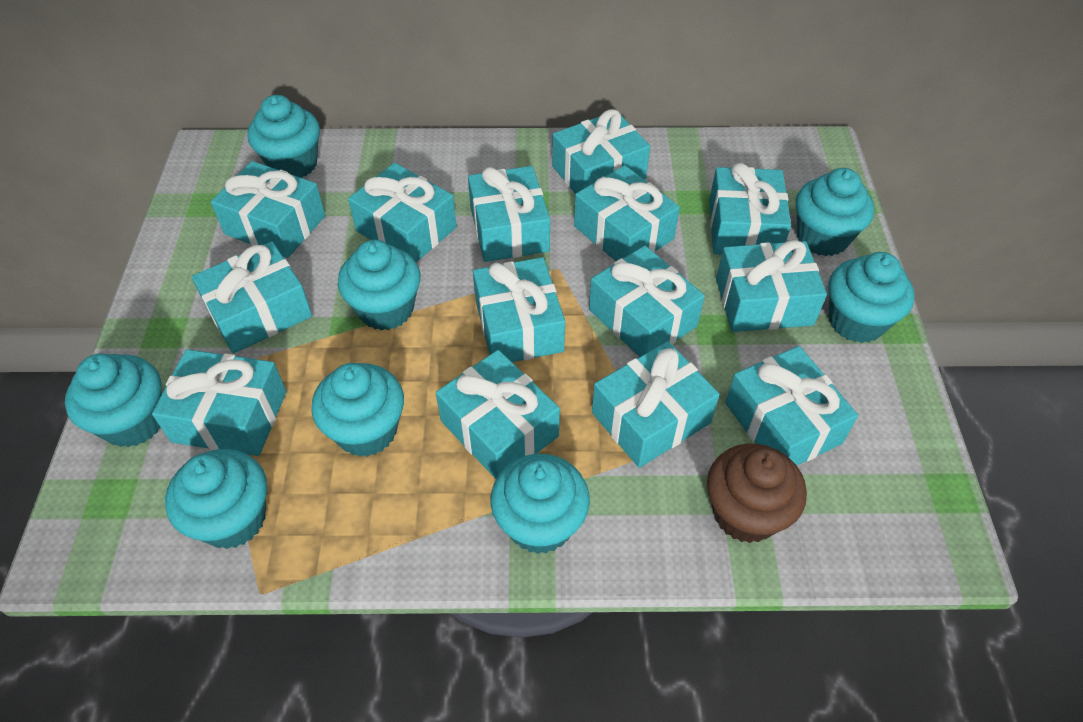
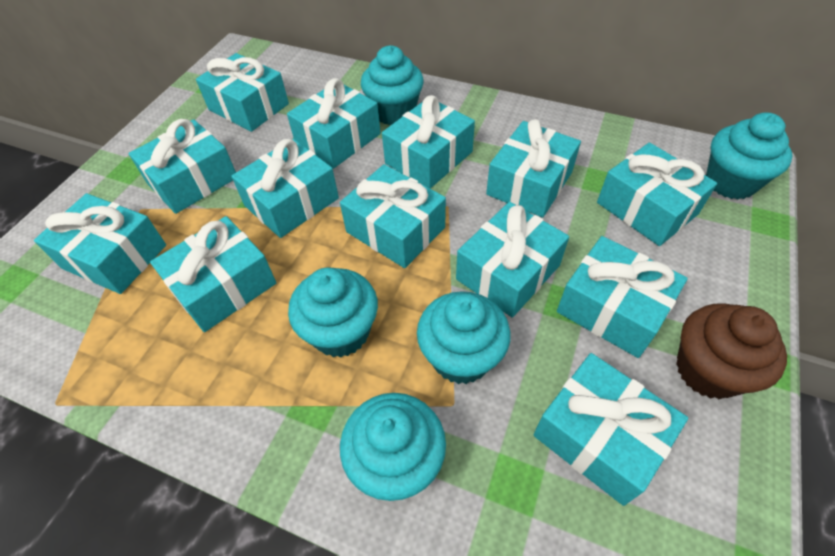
turquoise cupcake: 8 -> 5
turquoise gift: 14 -> 13

